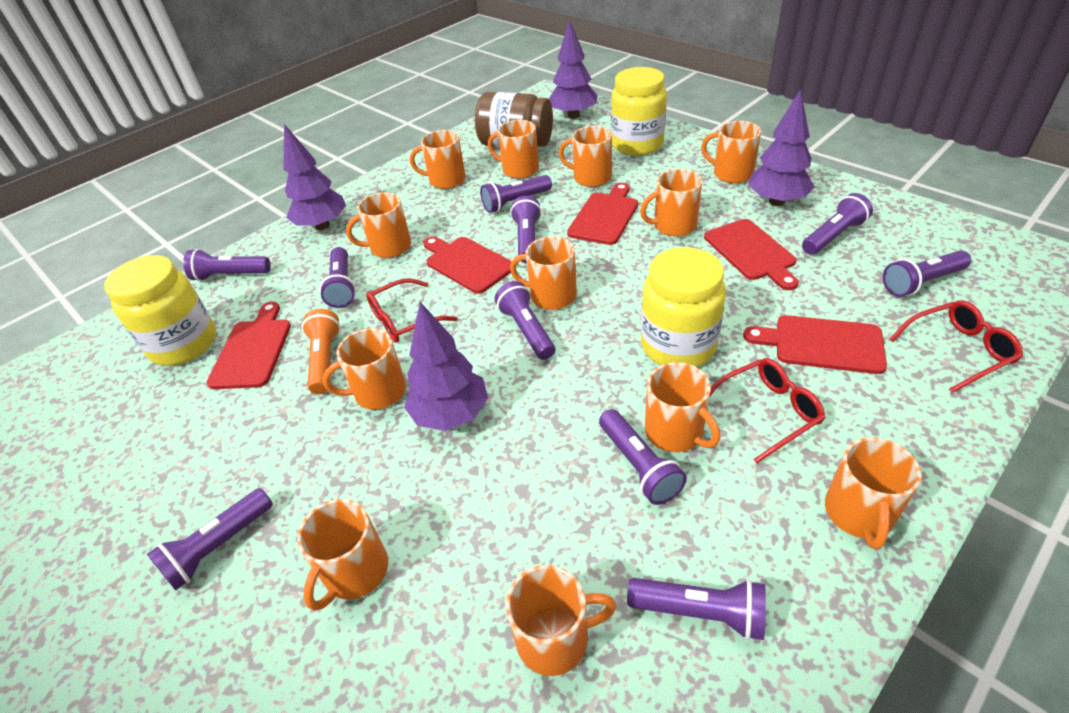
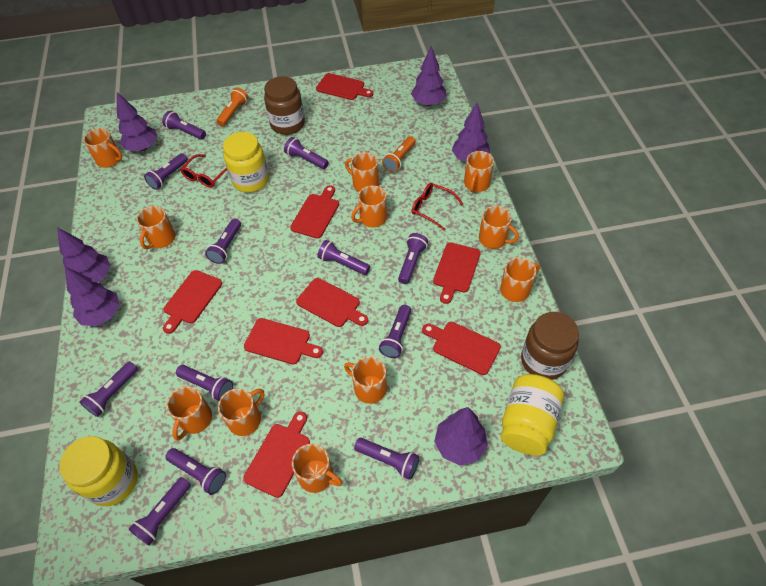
brown jar: 1 -> 2
orange flashlight: 1 -> 2
orange mug: 12 -> 11
purple flashlight: 10 -> 12
purple tree: 4 -> 6
red cutting board: 5 -> 8
red glasses: 3 -> 2

